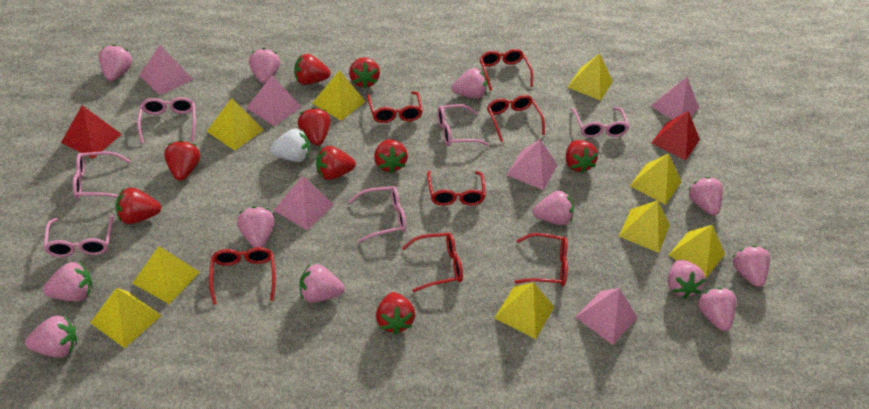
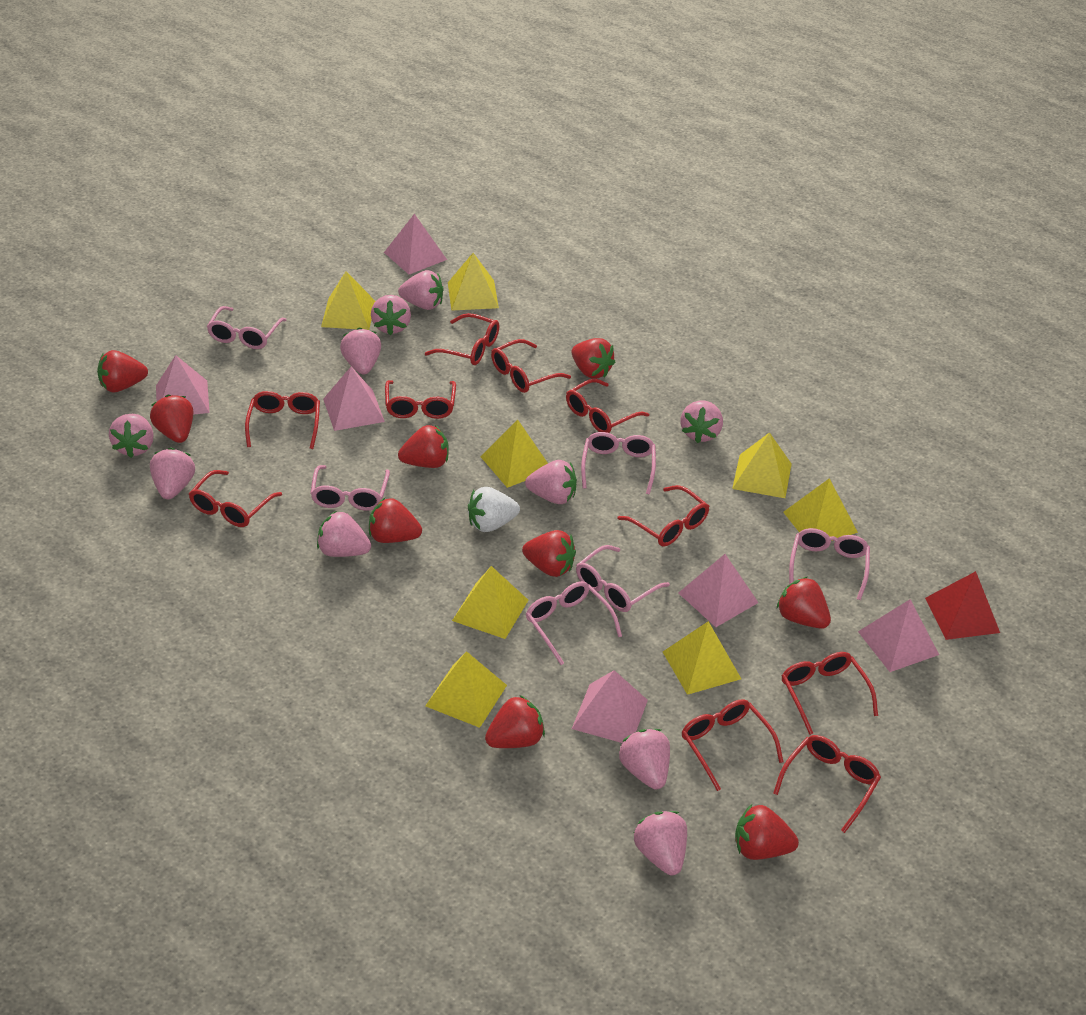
pink strawberry: 12 -> 10
red glasses: 7 -> 10
red pyramid: 2 -> 1
yellow pyramid: 9 -> 8

